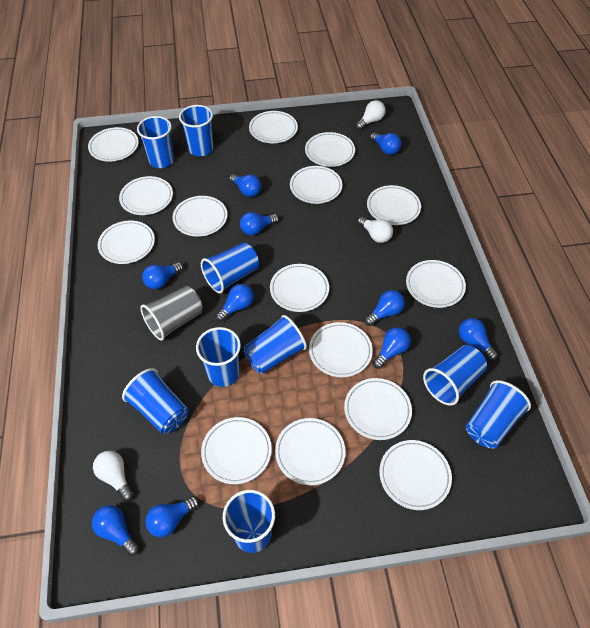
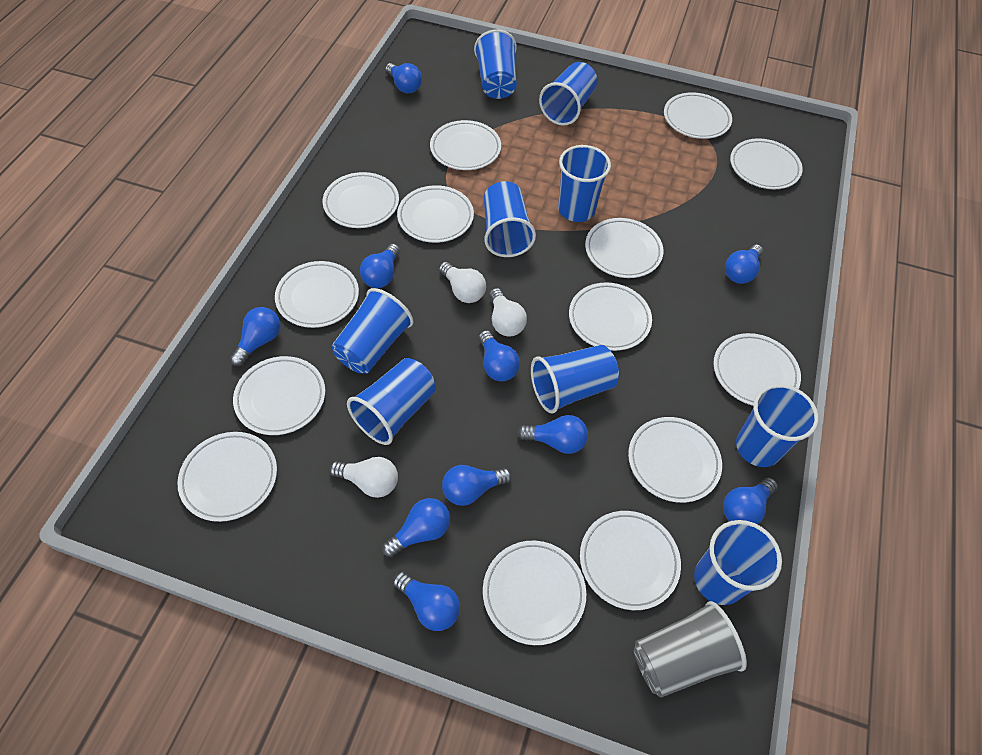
white plate: 15 -> 14

